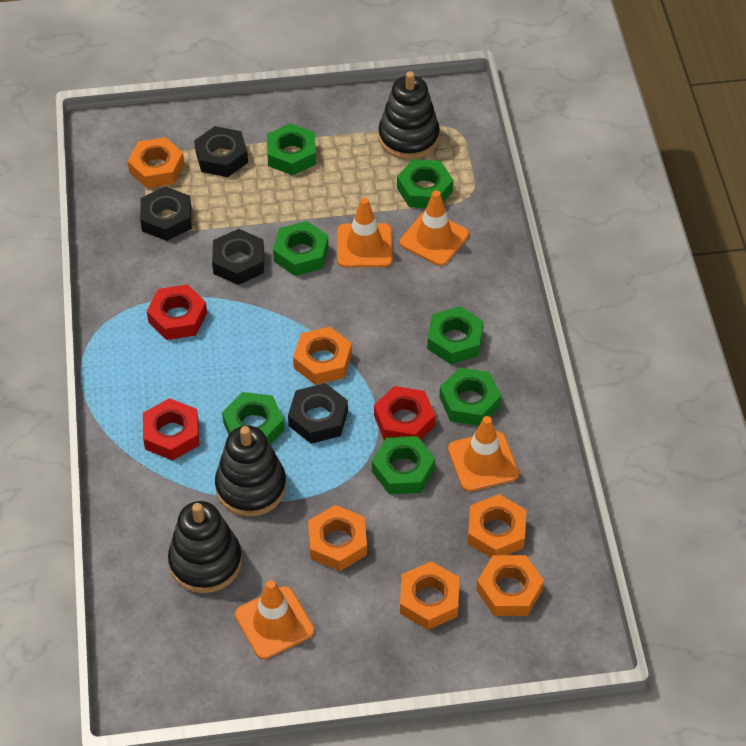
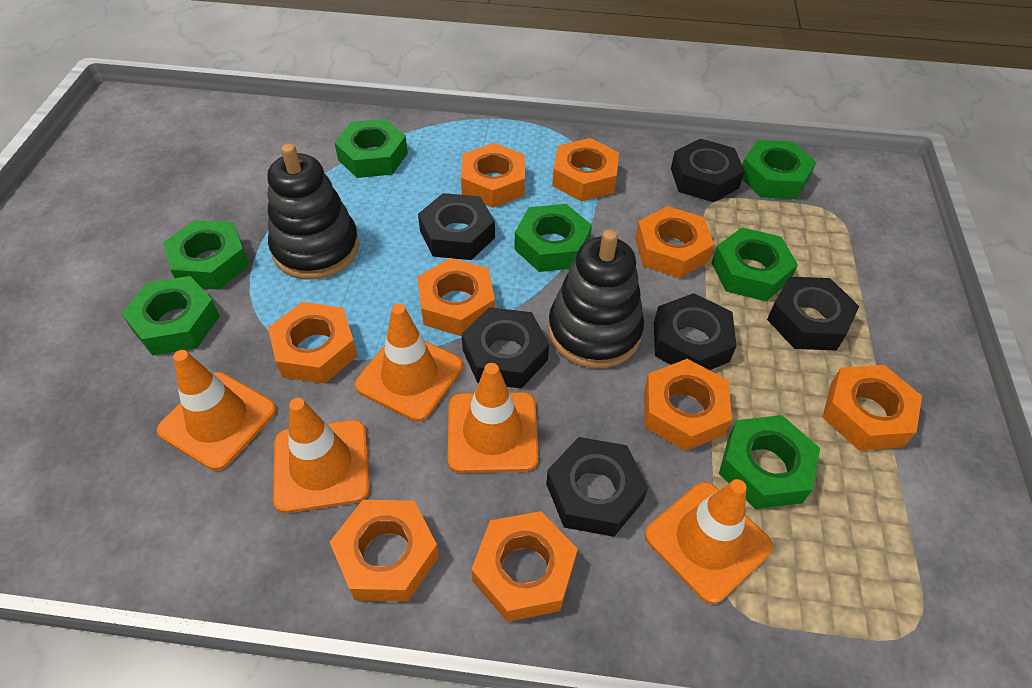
black nut: 4 -> 6
black stacking toy: 3 -> 2
orange nut: 6 -> 9
orange traffic cone: 4 -> 5
red nut: 3 -> 0

